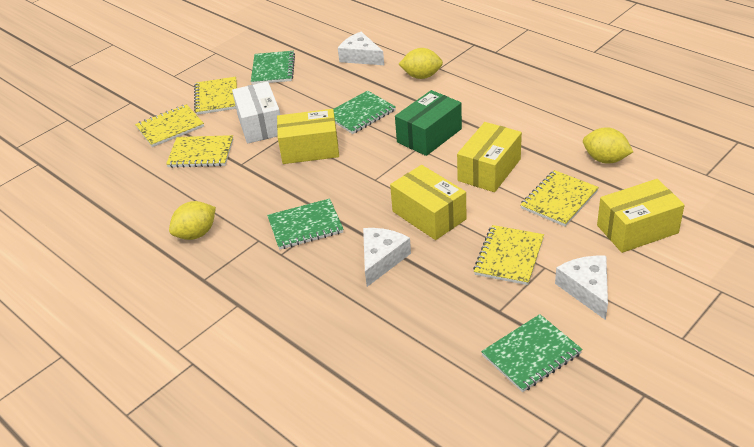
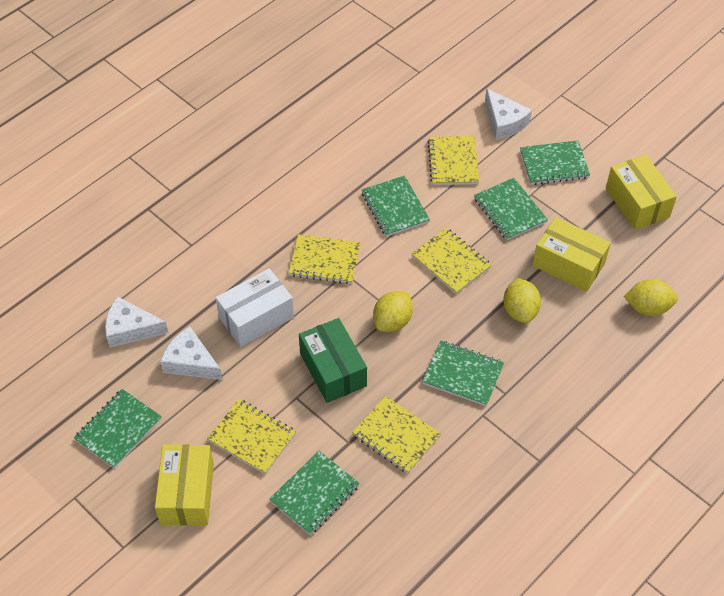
green notebook: 4 -> 6
yellow box: 4 -> 3

